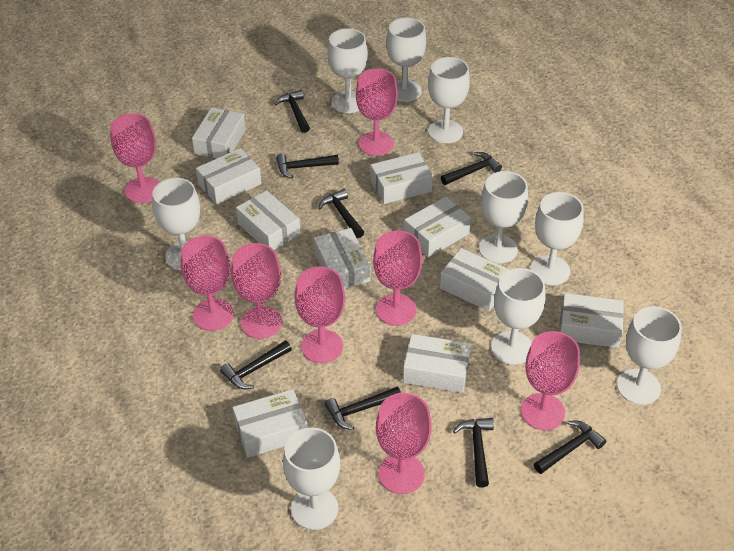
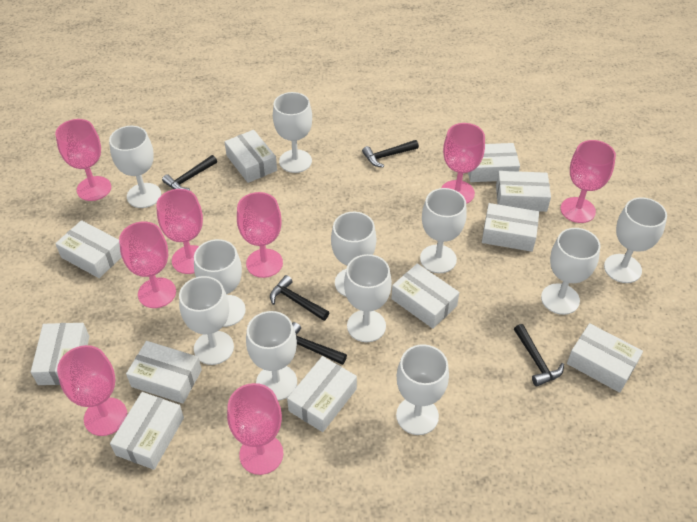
black hammer: 8 -> 5
white box: 10 -> 11
white goblet: 9 -> 11

